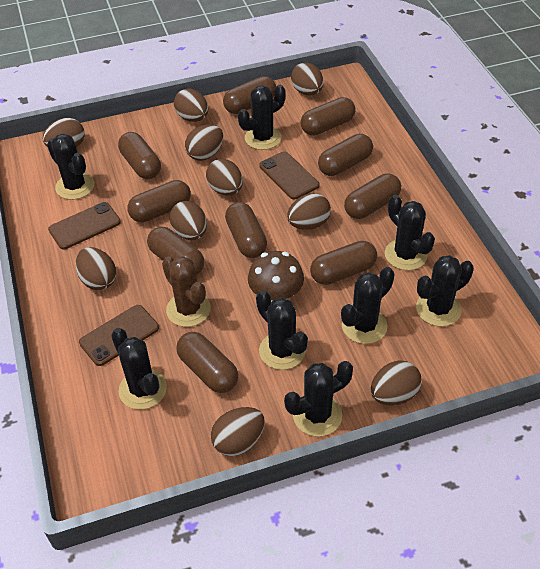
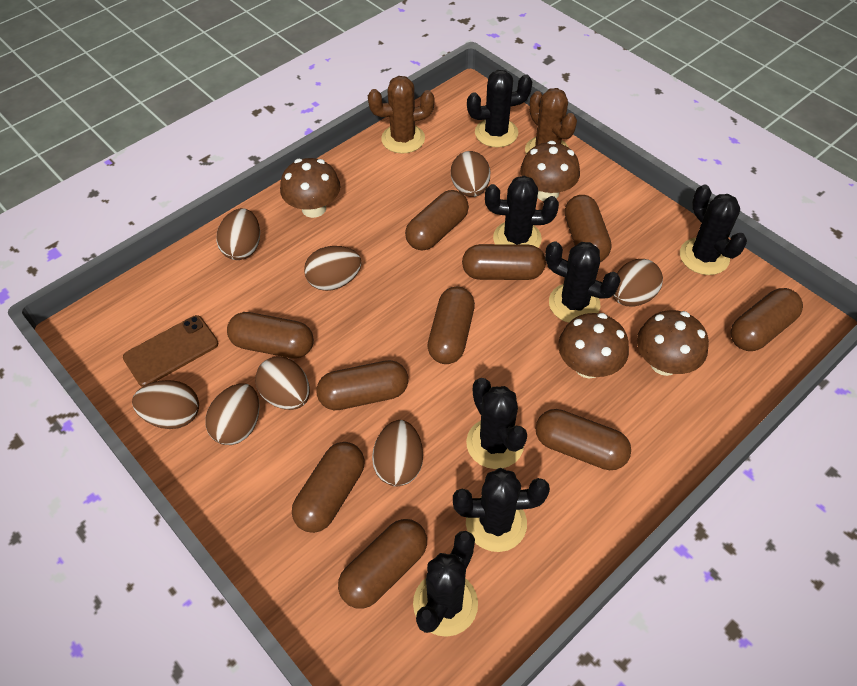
black cactus: 8 -> 7
brown cactus: 1 -> 2
brown egg: 10 -> 8
brown mushroom: 1 -> 4
brown phone: 3 -> 1

